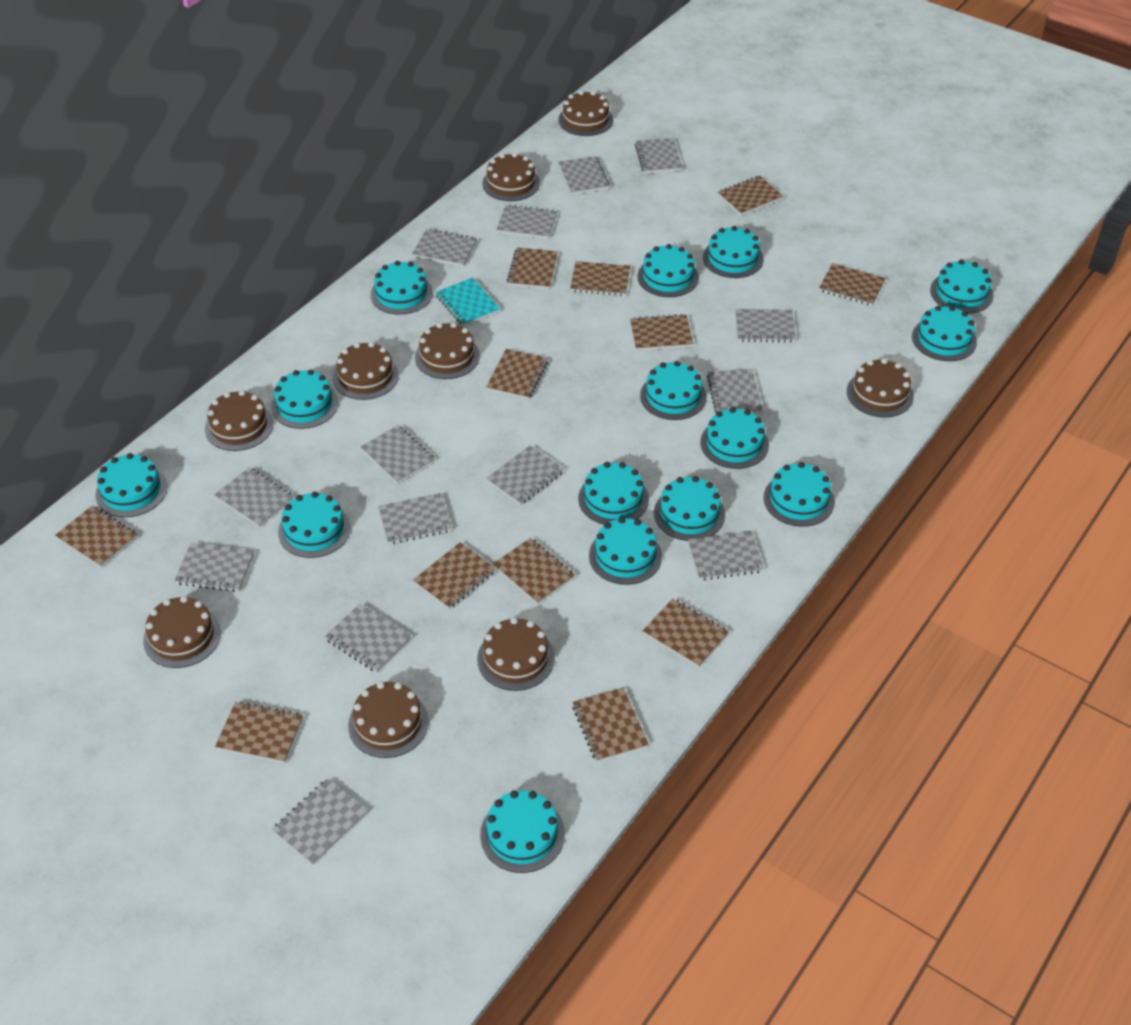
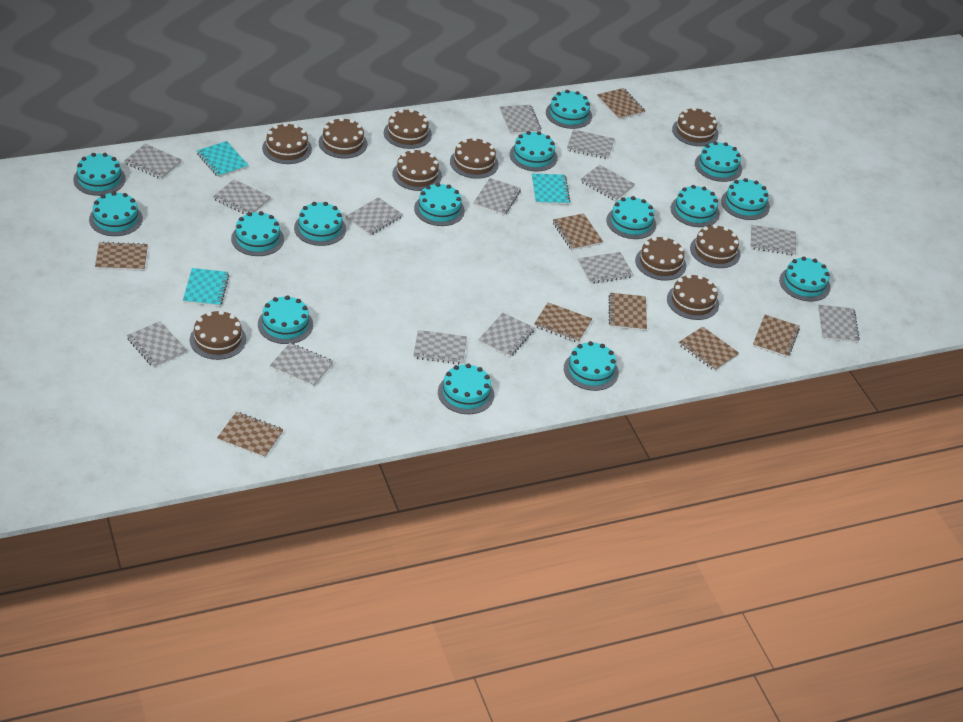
brown cake: 9 -> 10
brown notebook: 12 -> 8
turquoise notebook: 1 -> 3

